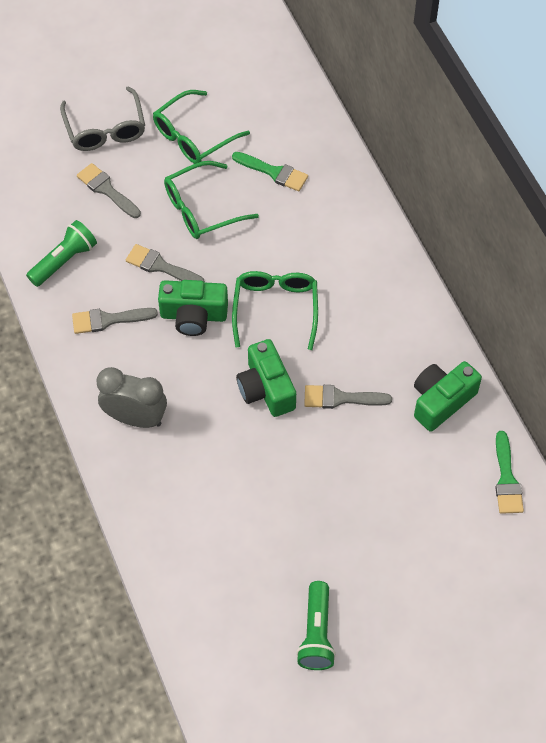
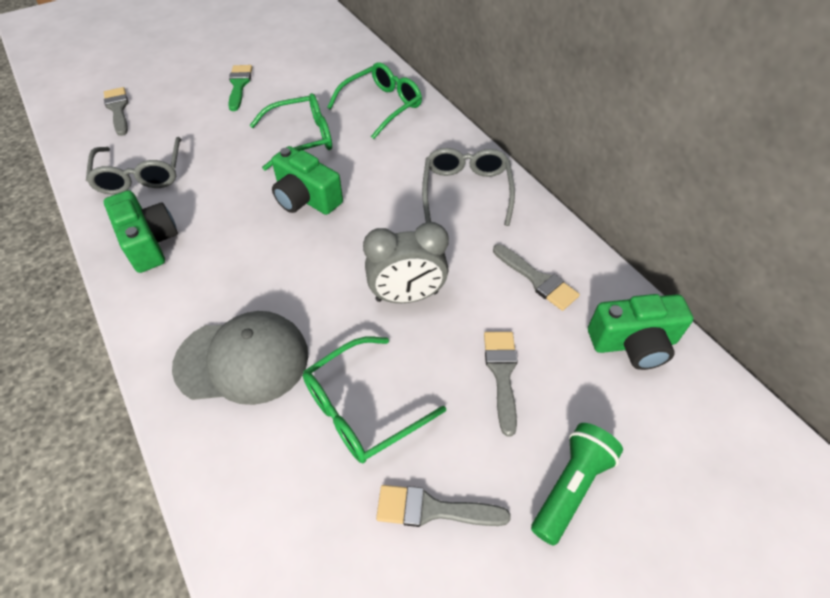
green brush: 2 -> 1
green flashlight: 2 -> 1
grey cap: 0 -> 1
grey glasses: 1 -> 2

